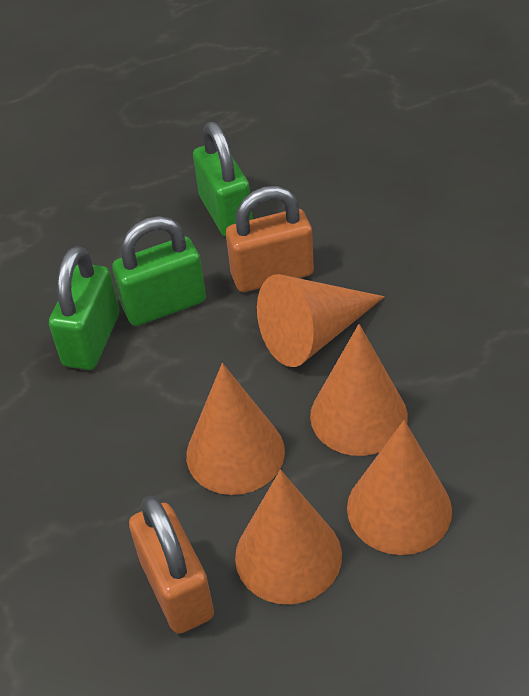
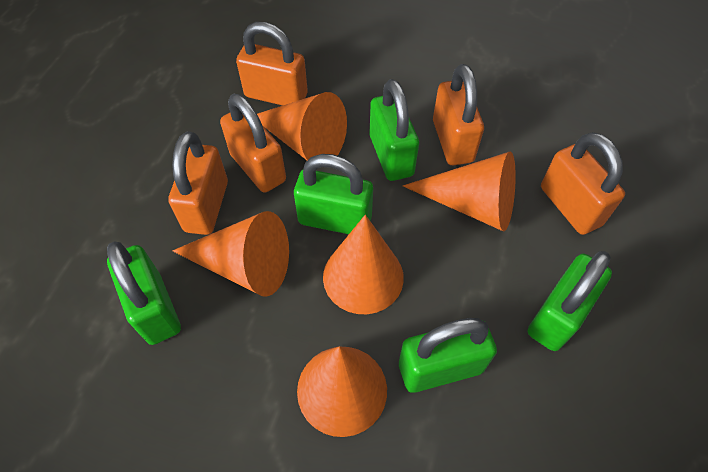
green padlock: 3 -> 5
orange padlock: 2 -> 5

